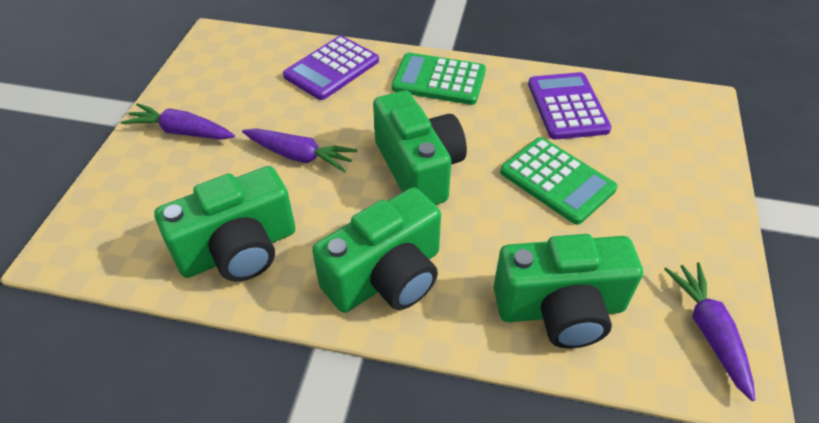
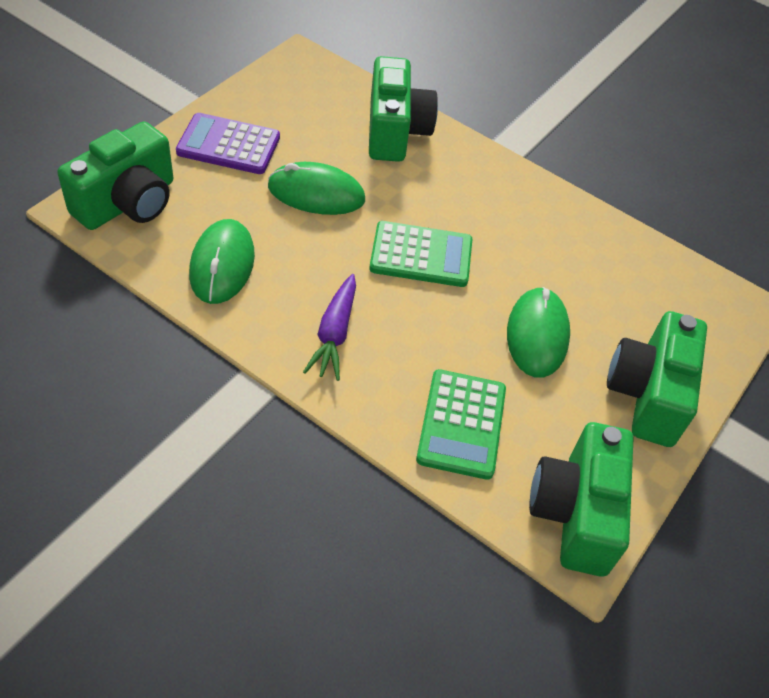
green mouse: 0 -> 3
purple calculator: 2 -> 1
purple carrot: 3 -> 1

